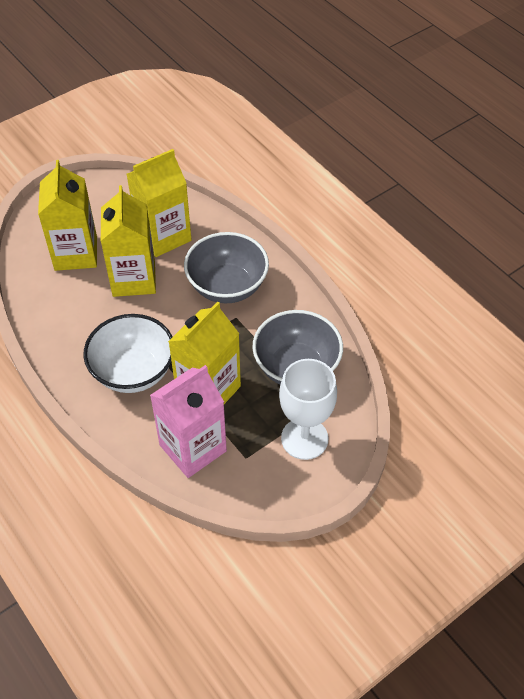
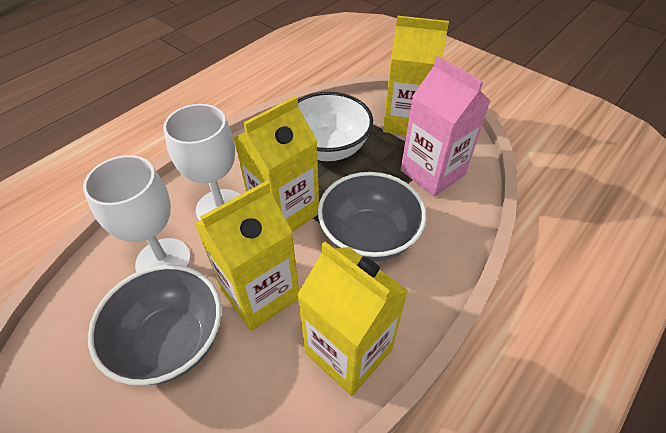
white goblet: 1 -> 2

